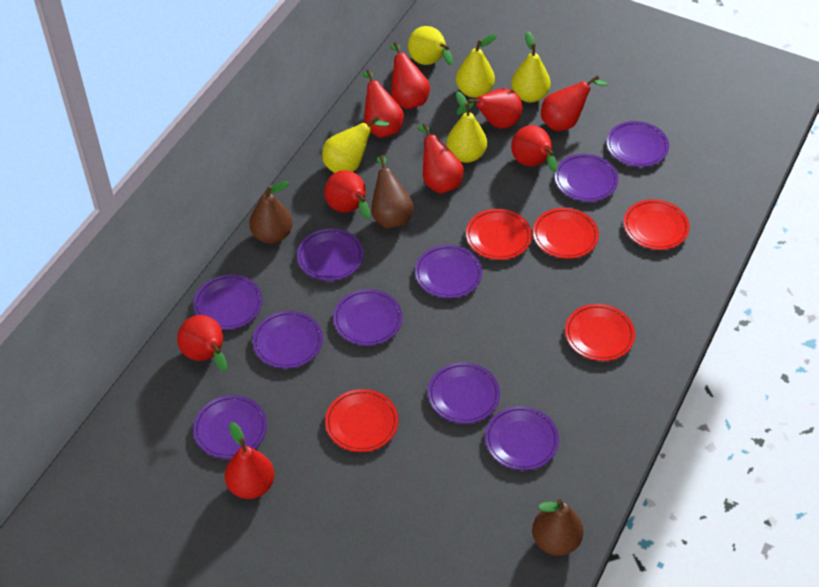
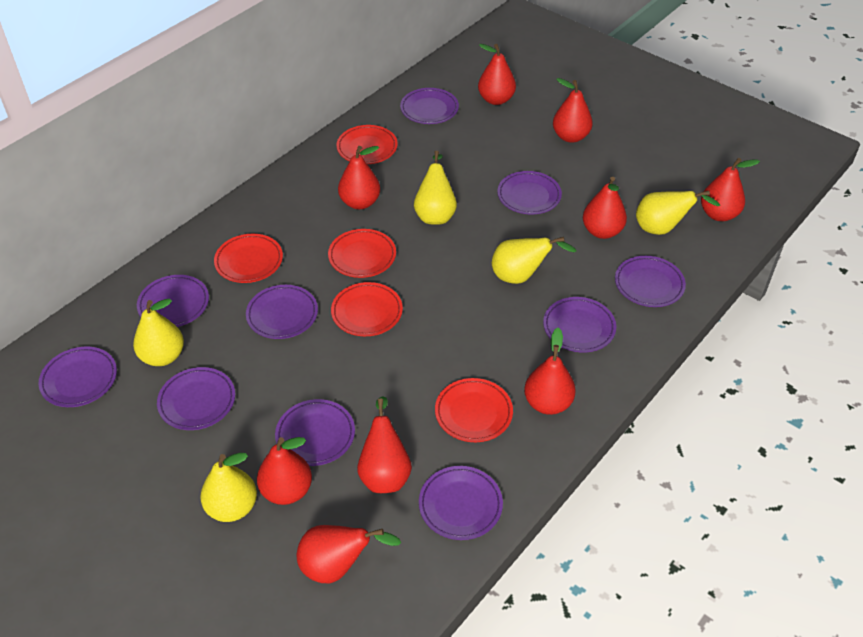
brown pear: 3 -> 0

